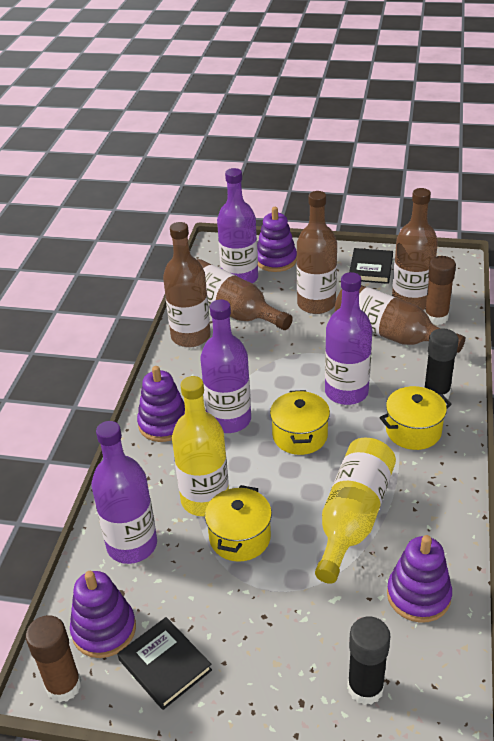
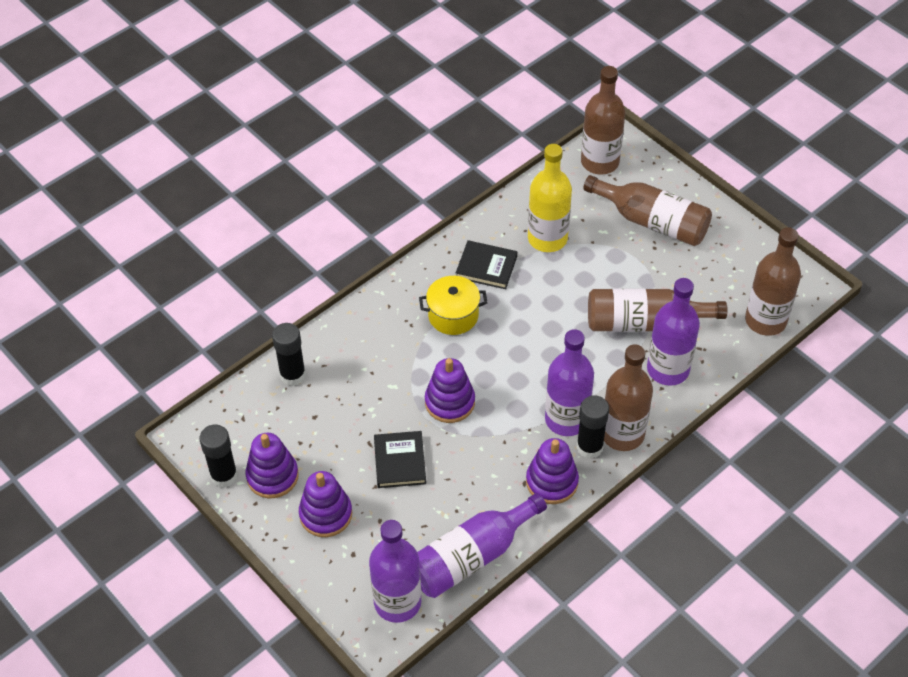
black glue stick: 2 -> 3
brown glue stick: 2 -> 0
yellow bottle: 2 -> 1
yellow pot: 3 -> 1

